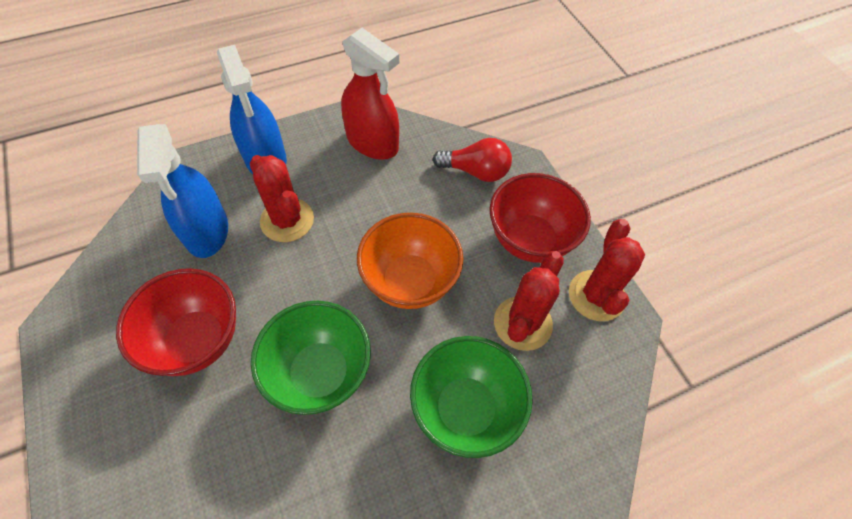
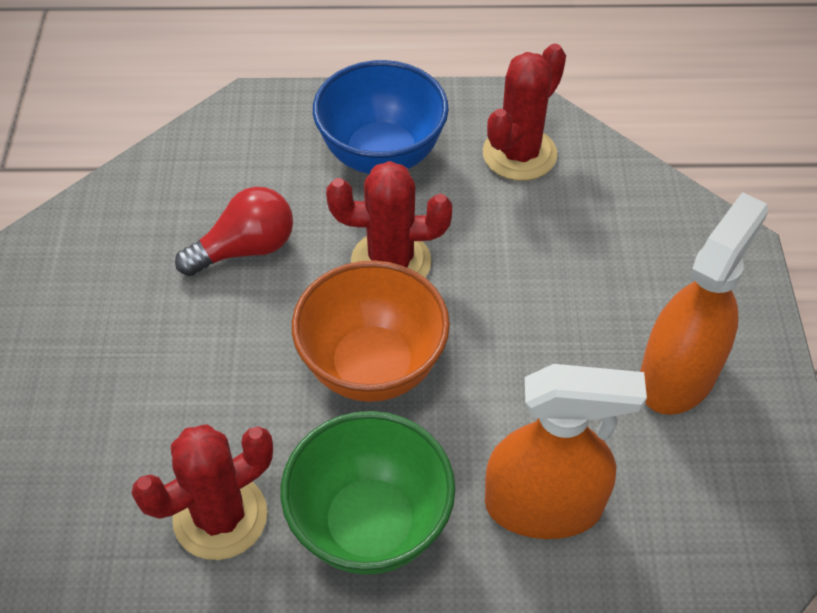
blue bowl: 0 -> 1
blue spray bottle: 2 -> 0
green bowl: 2 -> 1
orange spray bottle: 0 -> 2
red bowl: 2 -> 0
red spray bottle: 1 -> 0

